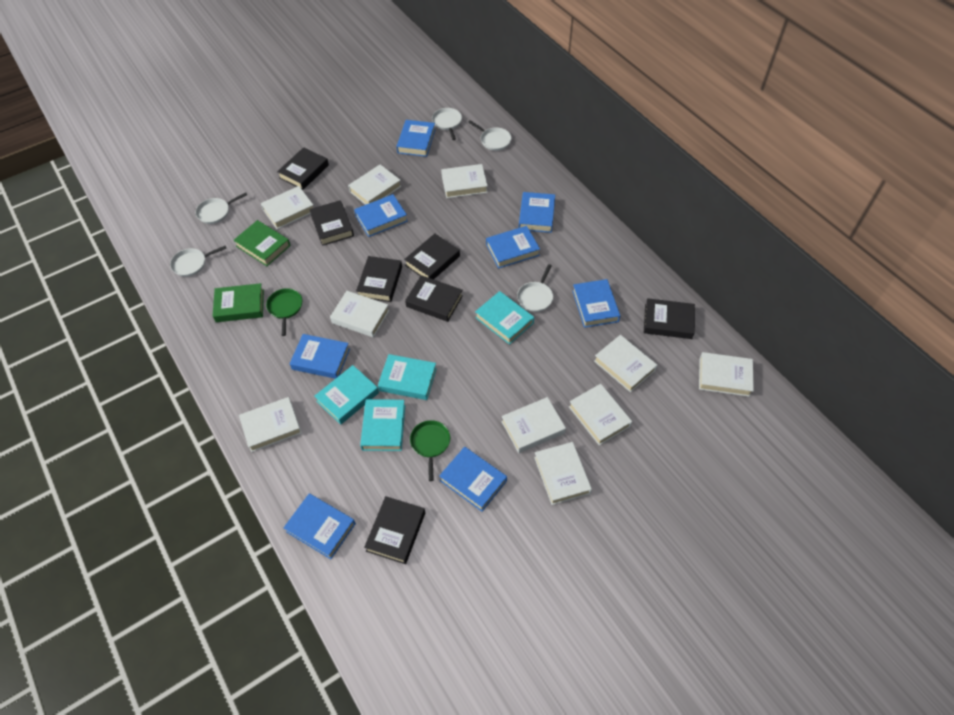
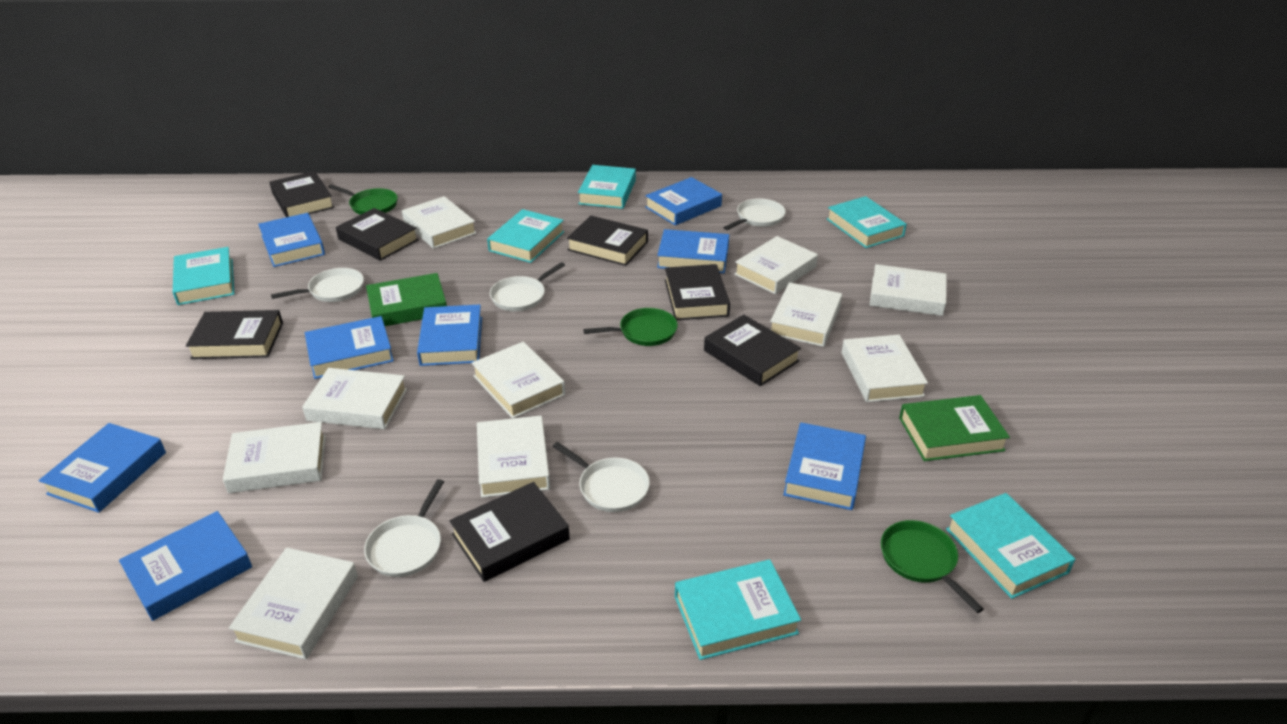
green pan: 2 -> 3
turquoise book: 4 -> 6

